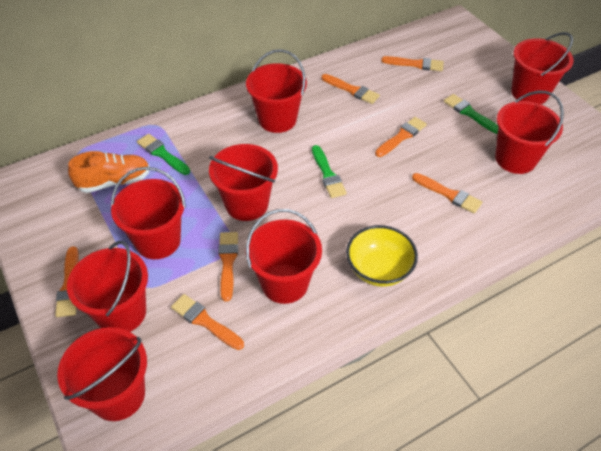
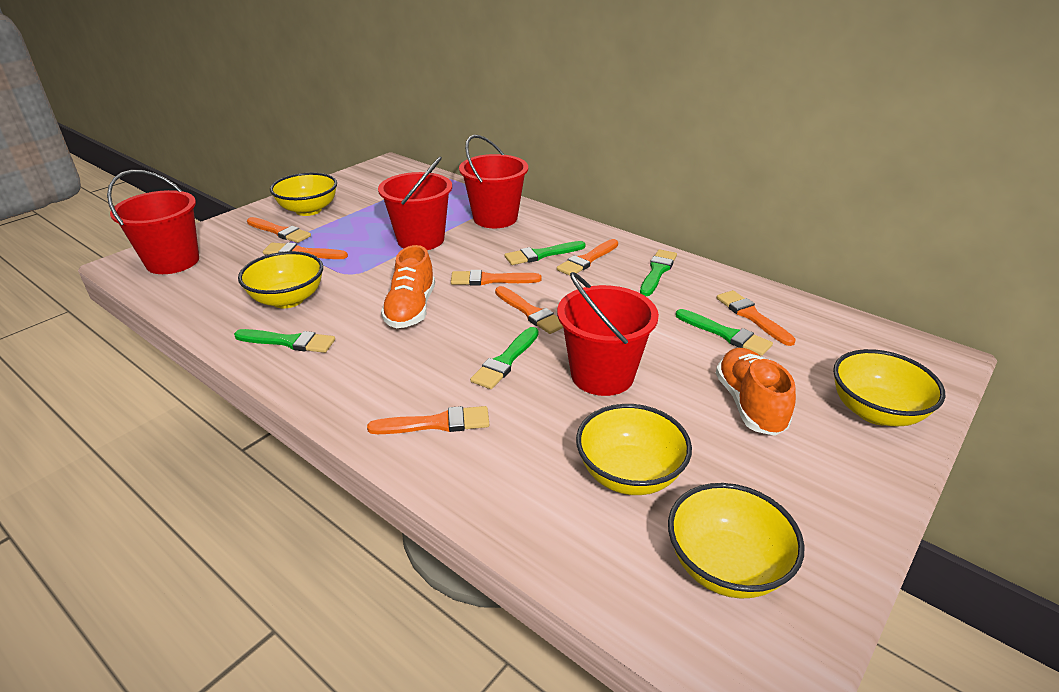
green brush: 3 -> 5
orange shoe: 1 -> 2
red bucket: 8 -> 4
yellow bowl: 1 -> 5

